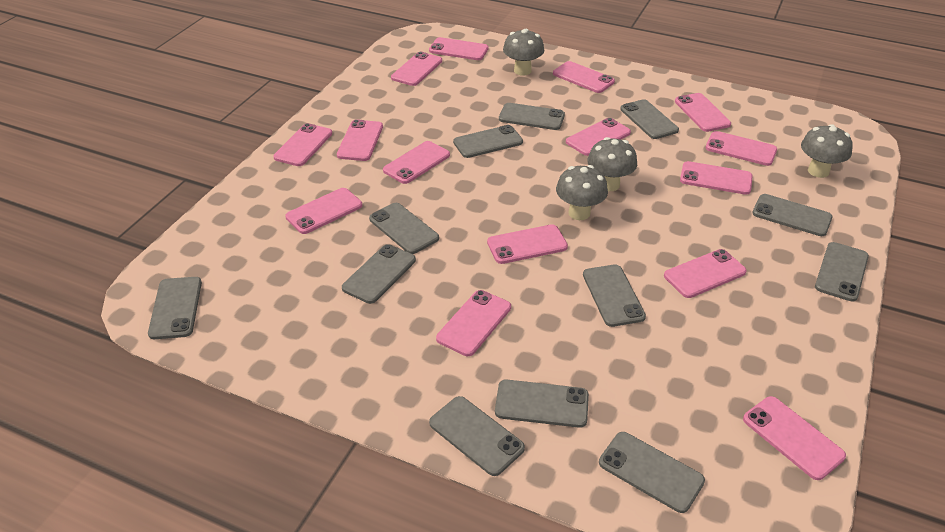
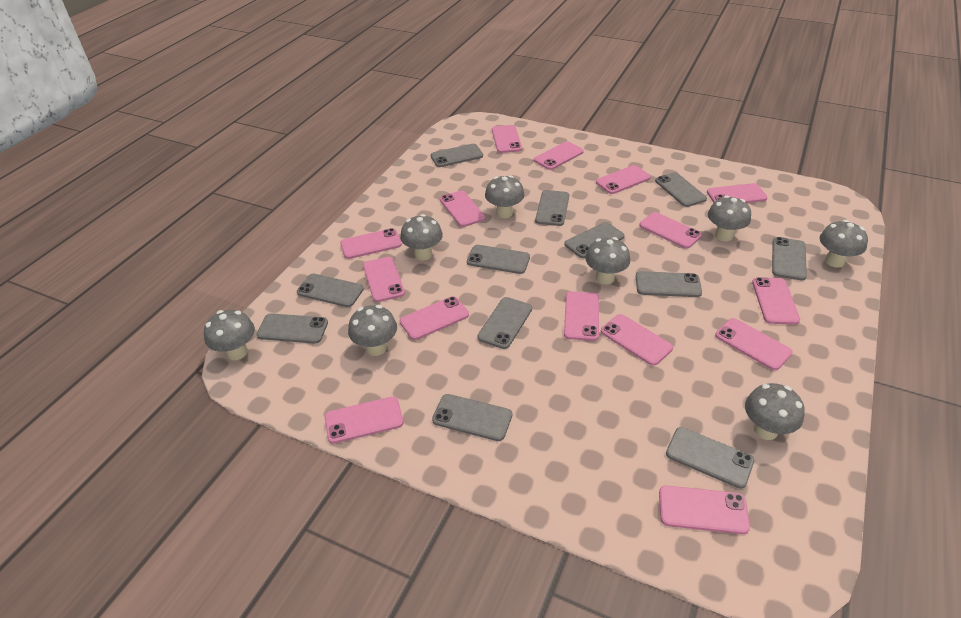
grey mushroom: 4 -> 8

